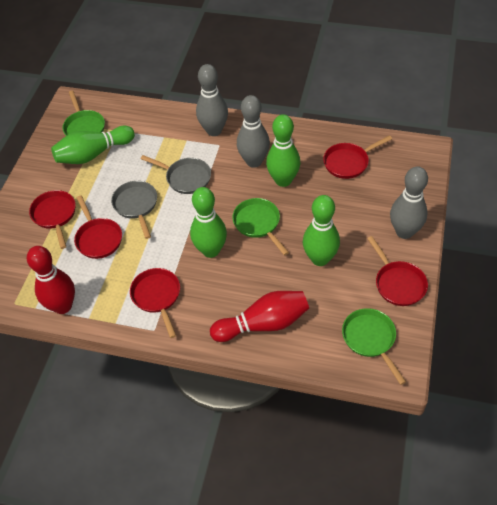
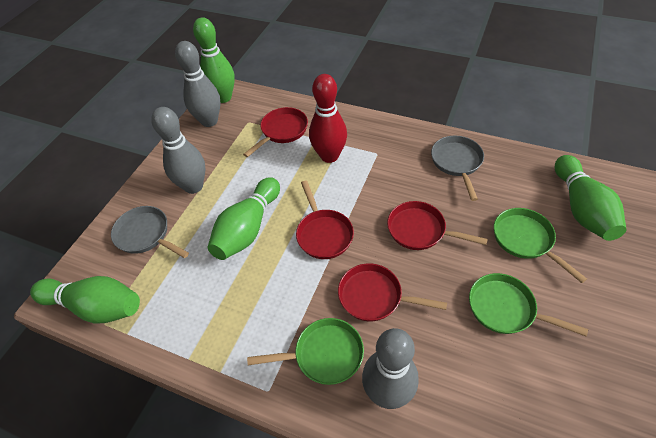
red bowling pin: 2 -> 1
red pan: 5 -> 4

